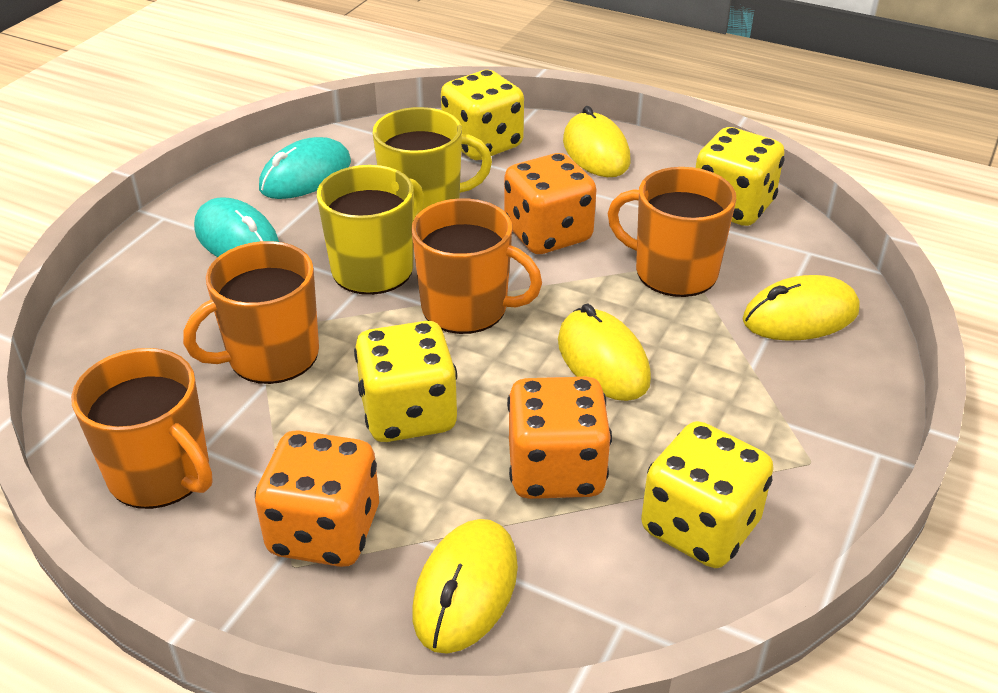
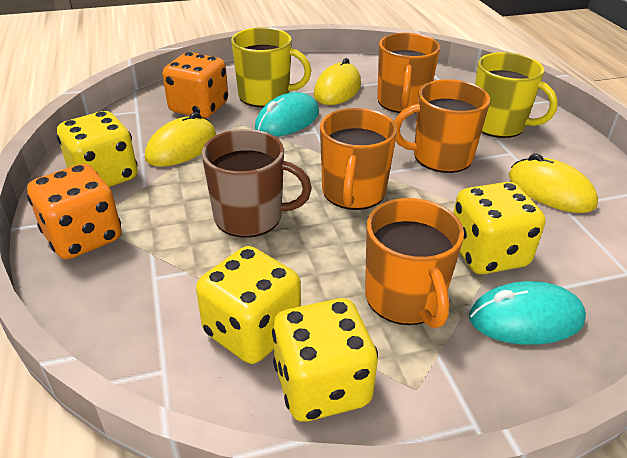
brown mug: 0 -> 1
orange dice: 3 -> 2
yellow mouse: 4 -> 3

